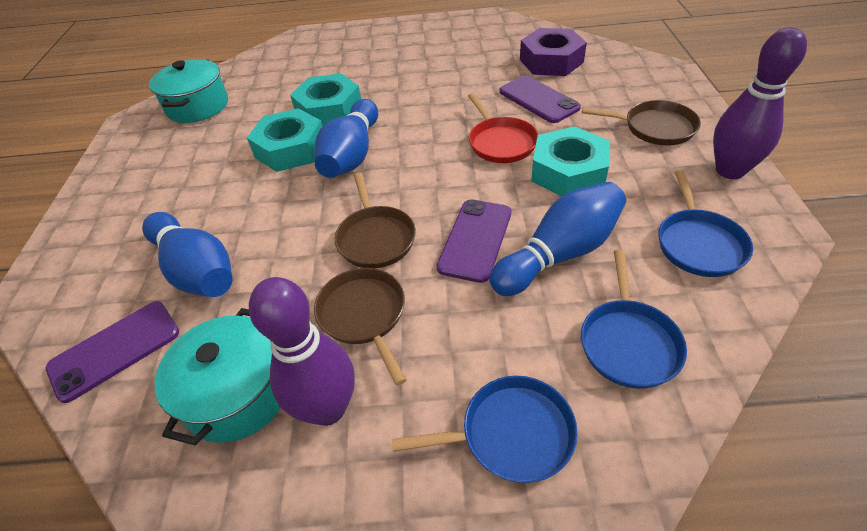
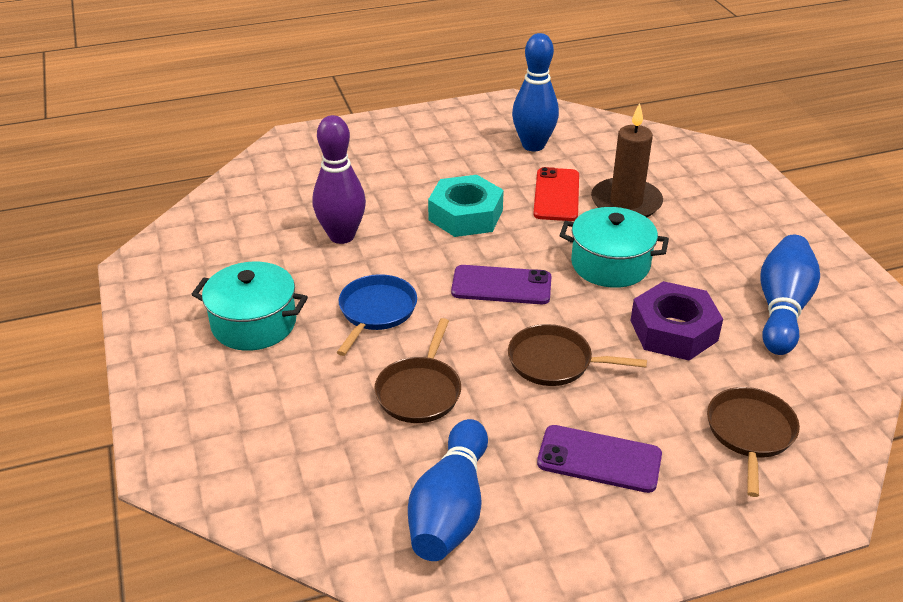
blue pan: 3 -> 1
brown candle: 0 -> 1
purple bowling pin: 2 -> 1
purple phone: 3 -> 2
red pan: 1 -> 0
red phone: 0 -> 1
turquoise nut: 3 -> 1

